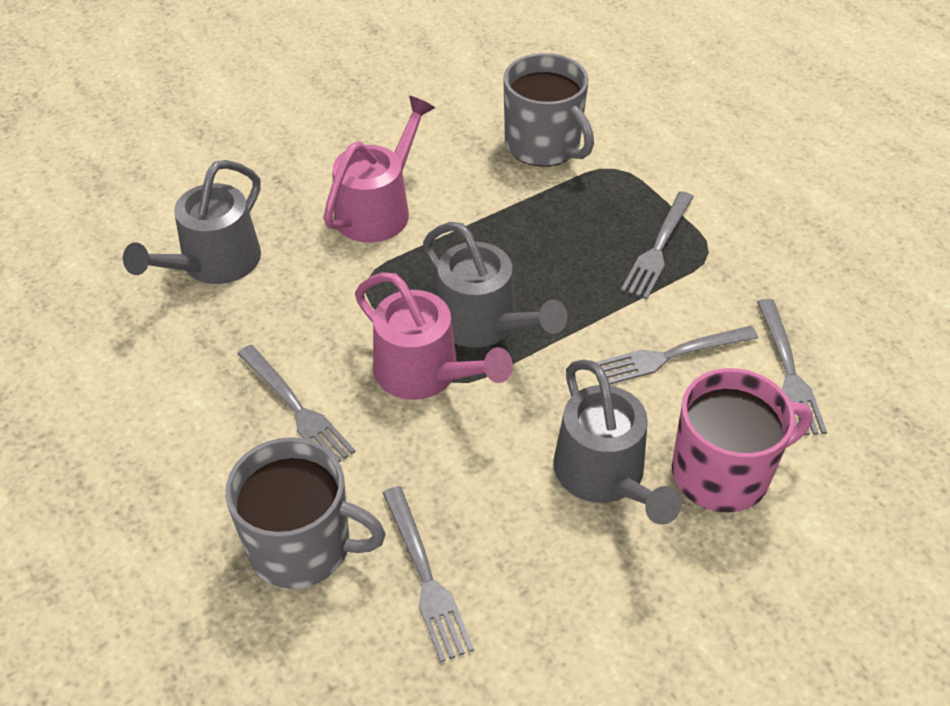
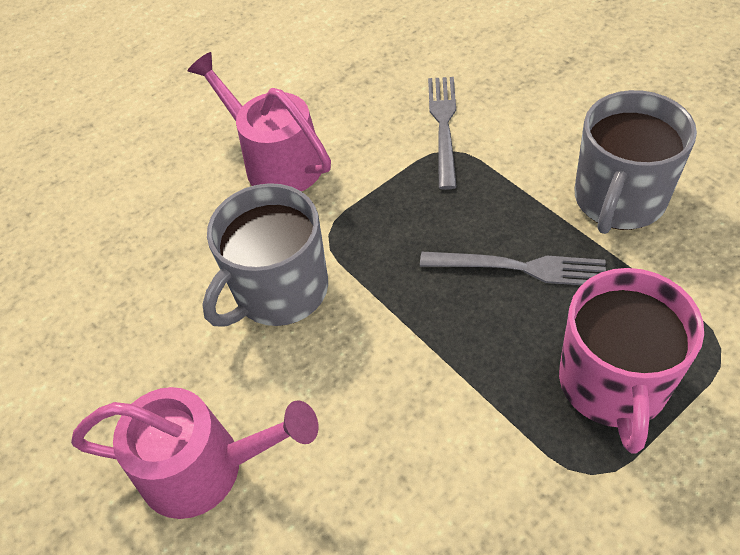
grey fork: 5 -> 2
grey watering can: 3 -> 0

